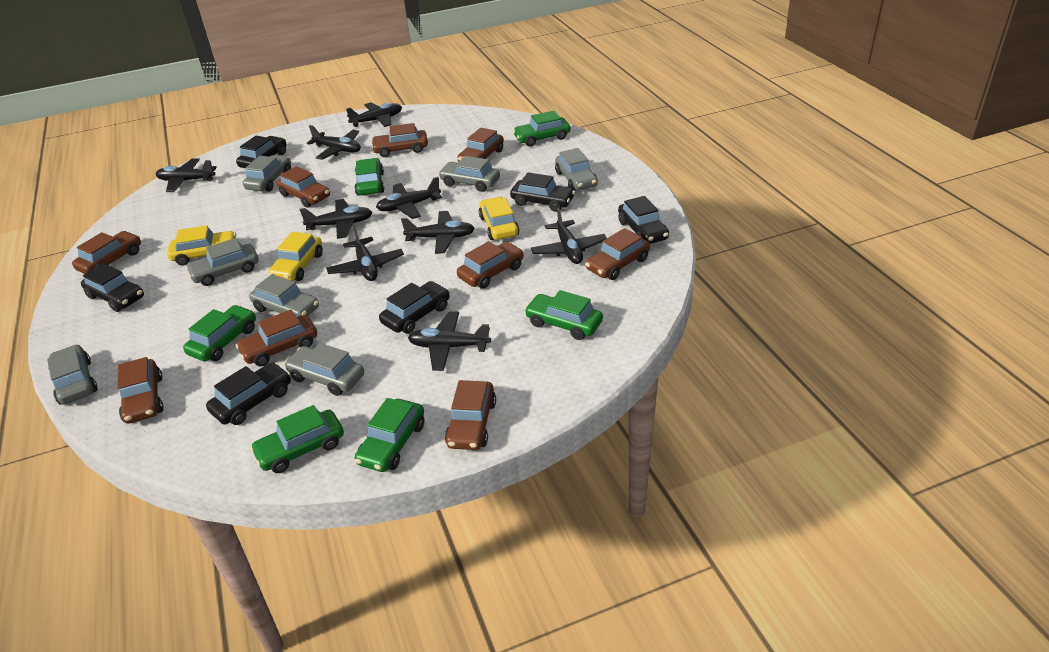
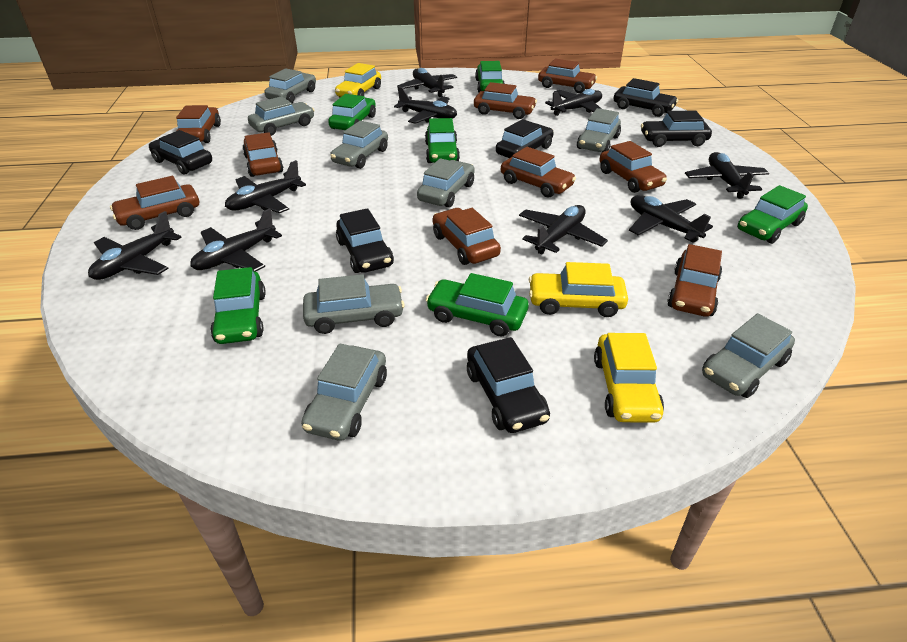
grey car: 7 -> 8

